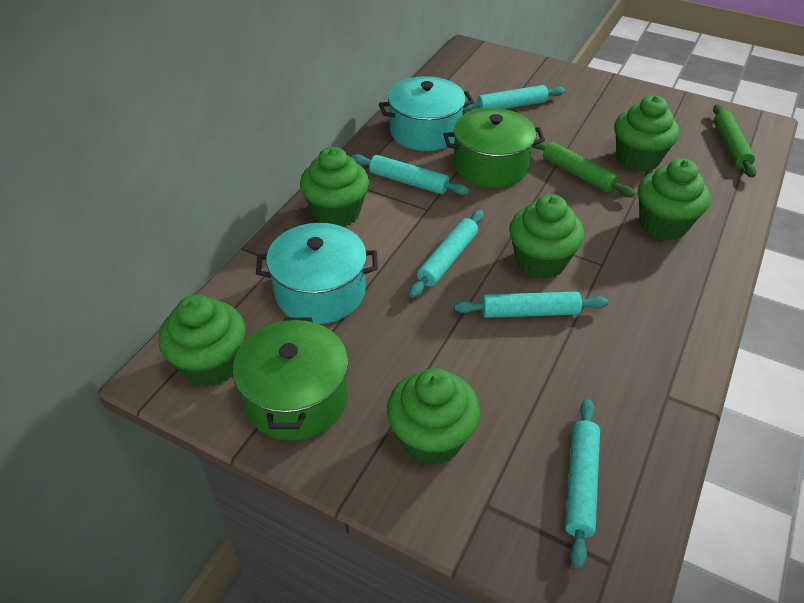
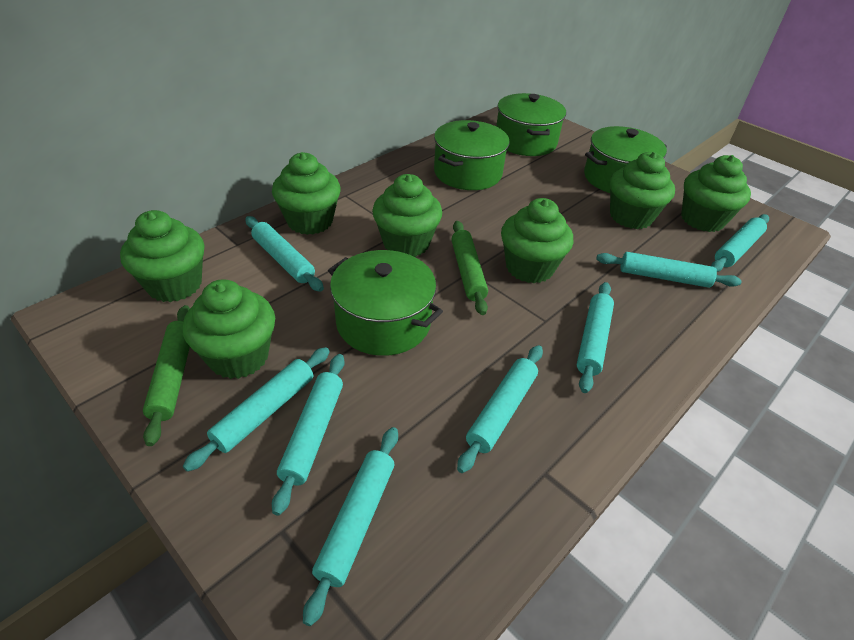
green cupcake: 6 -> 7
green pot: 2 -> 4
turquoise pot: 2 -> 0
turquoise rolling pin: 5 -> 8

